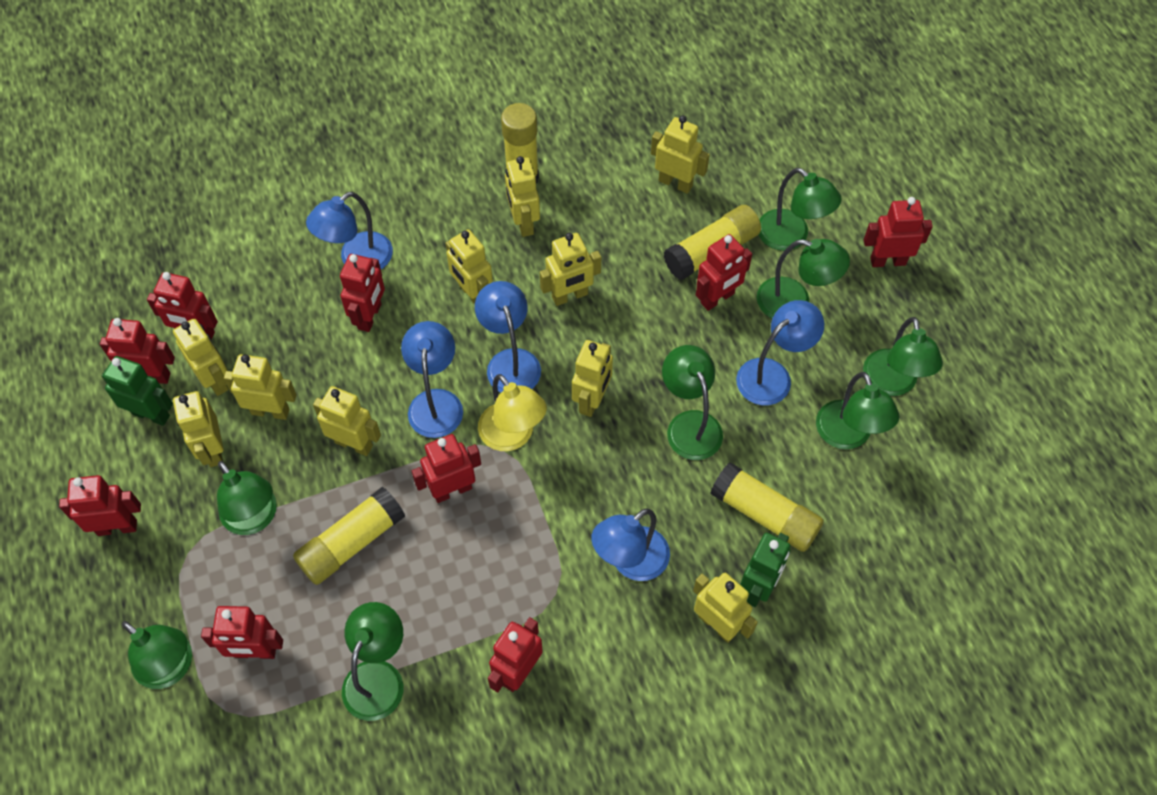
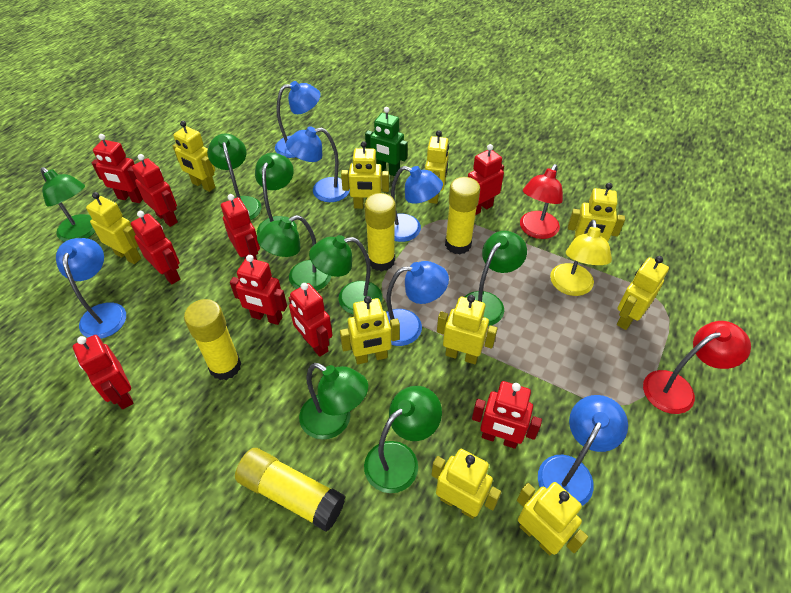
blue lamp: 5 -> 6
green robot: 2 -> 1
red lamp: 0 -> 2

